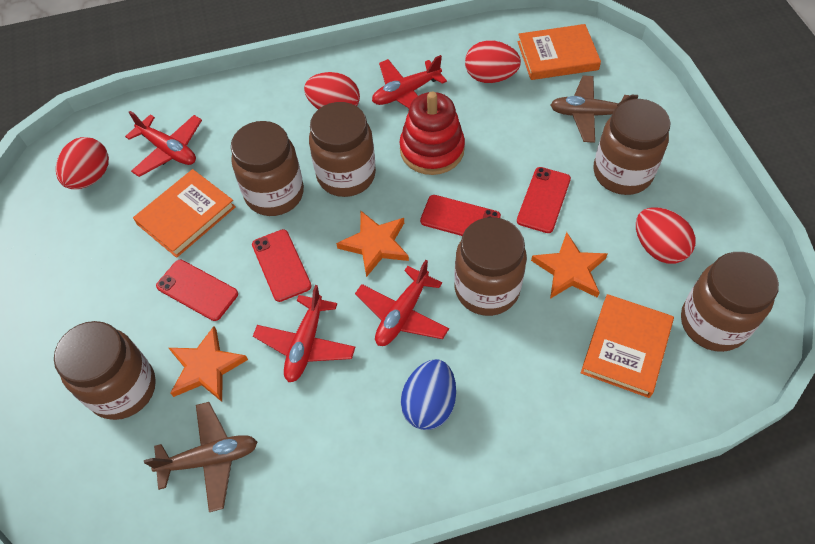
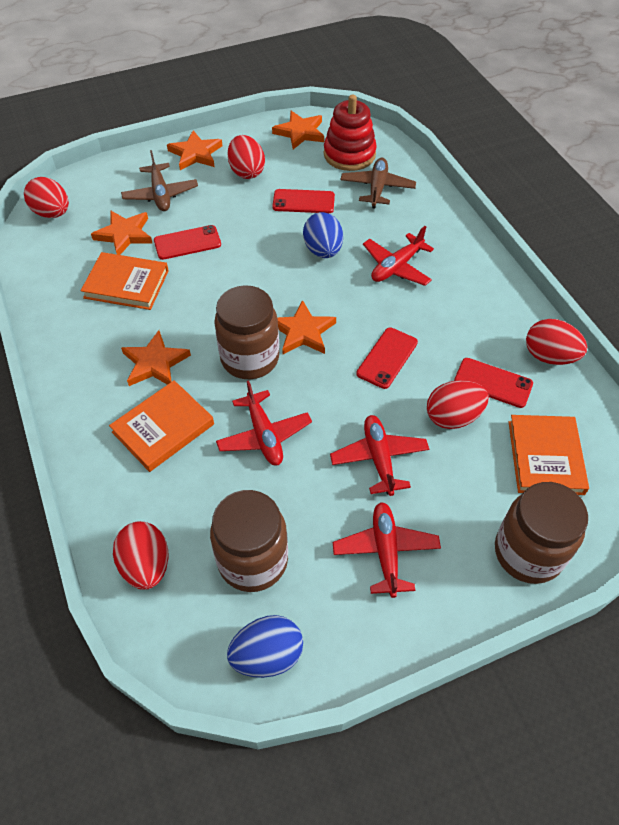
blue egg: 1 -> 2
brown jar: 6 -> 3
orange star: 3 -> 5
red egg: 4 -> 5

